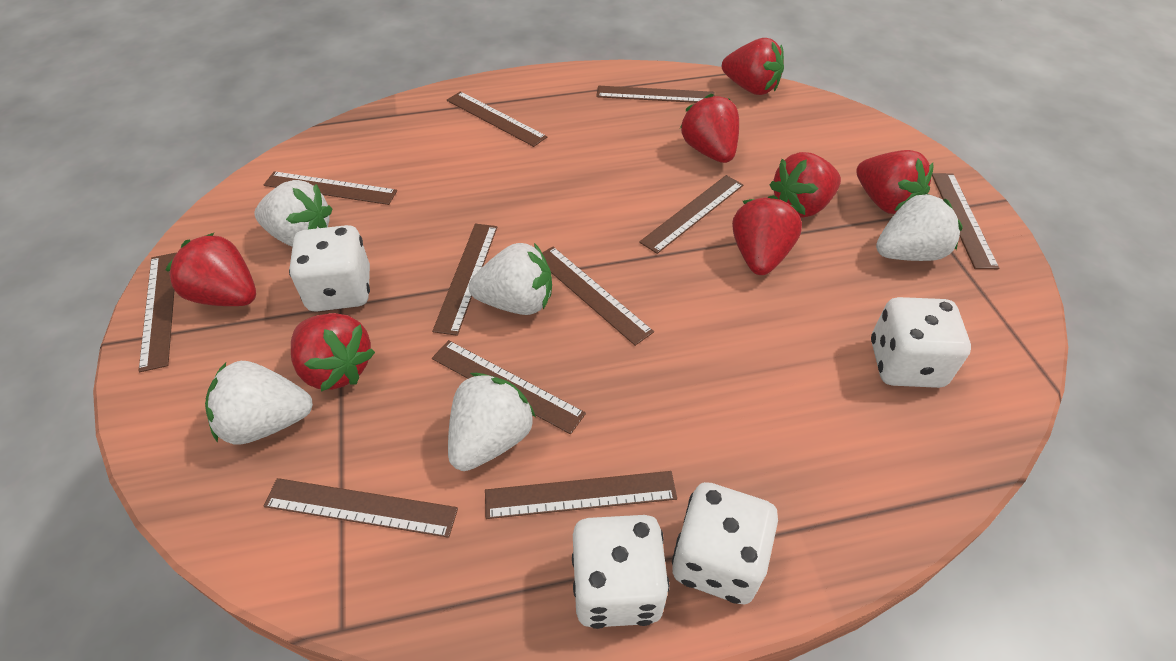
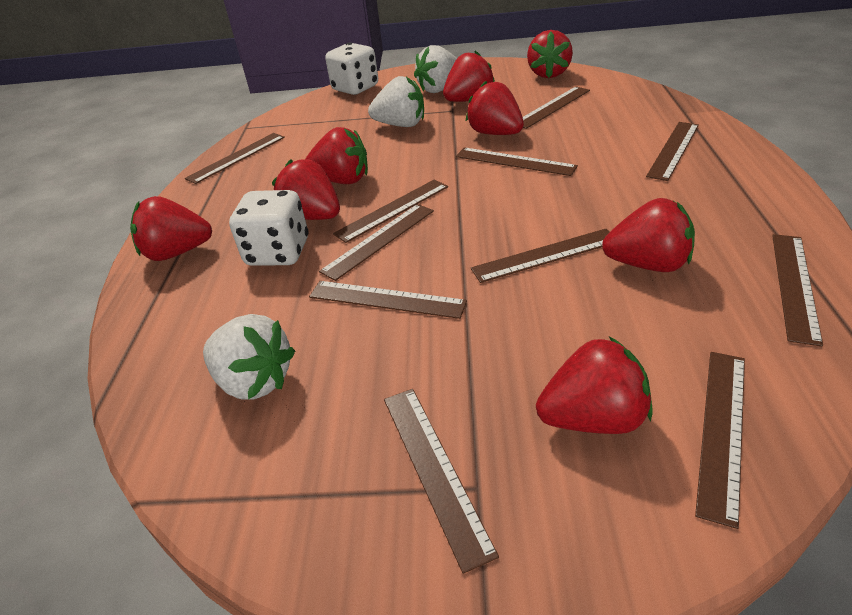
red strawberry: 7 -> 8
white dice: 4 -> 2
white strawberry: 5 -> 3

